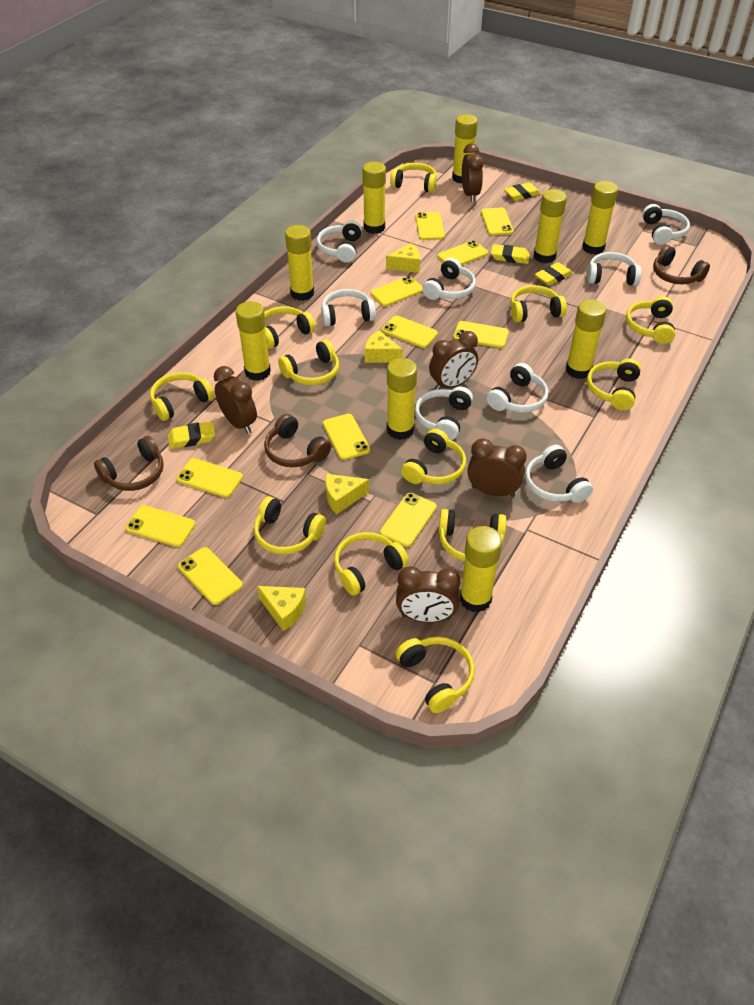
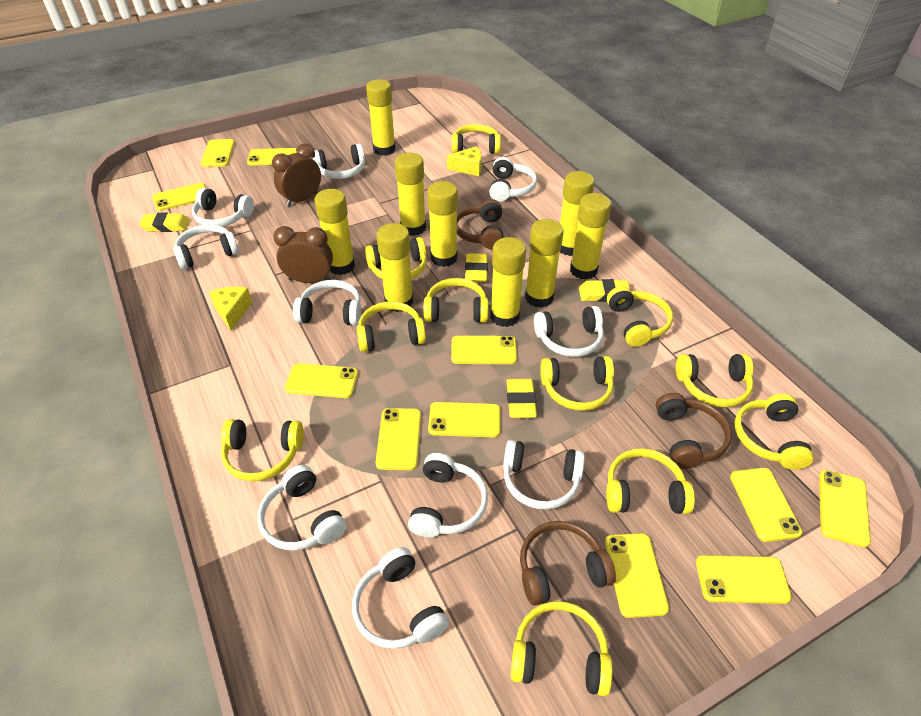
brown clock: 5 -> 2
white headphones: 8 -> 10
yellow cheese: 4 -> 2
yellow headphones: 12 -> 11

